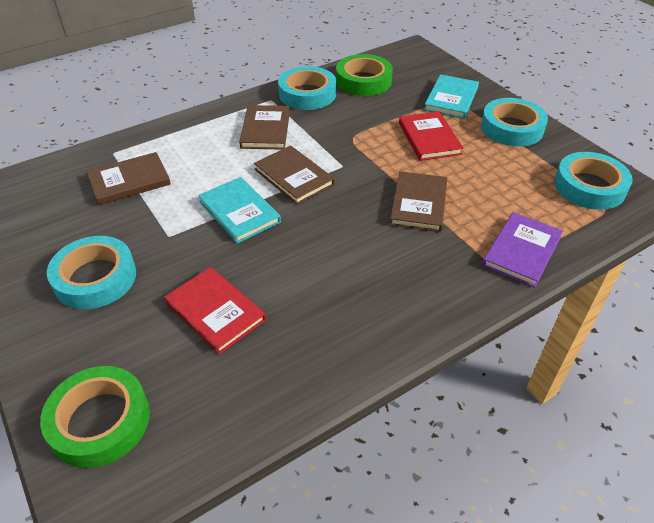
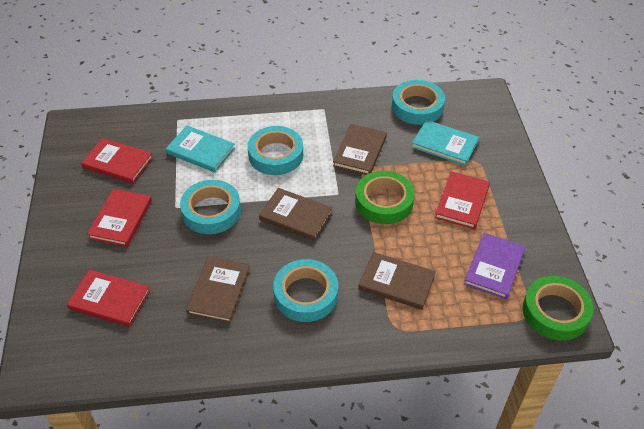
red book: 2 -> 4

